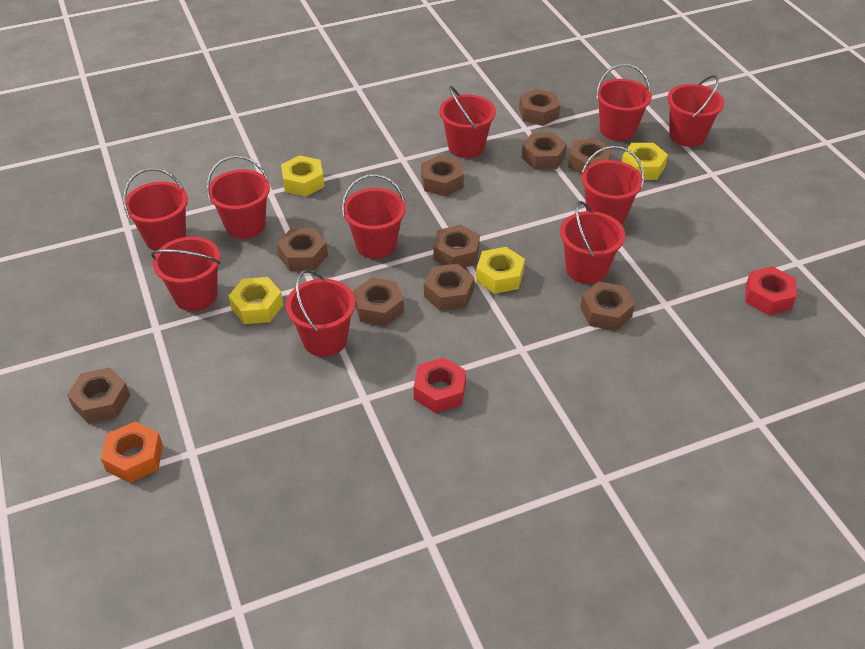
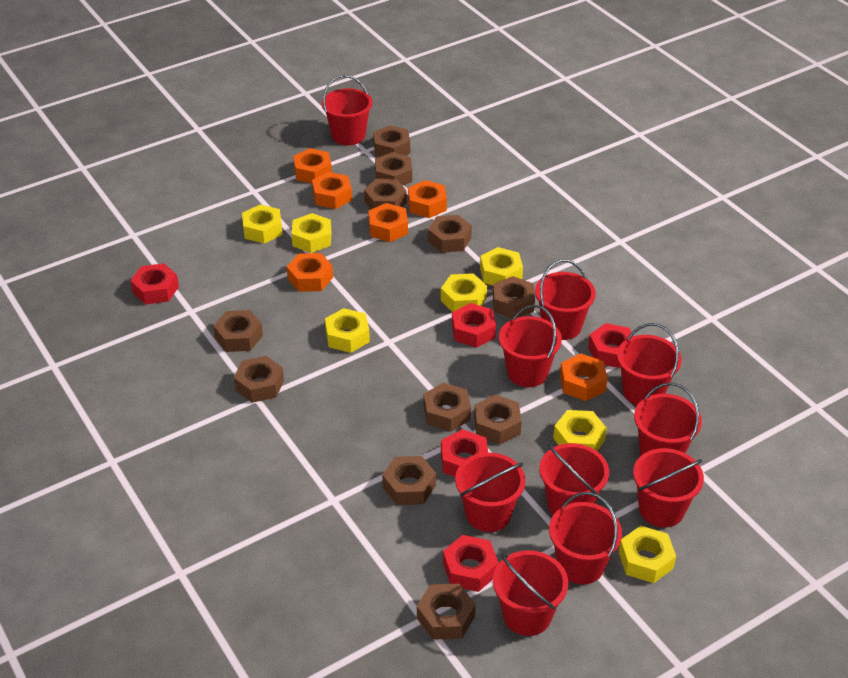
brown nut: 10 -> 11
orange nut: 1 -> 6
red nut: 2 -> 5
yellow nut: 4 -> 7

